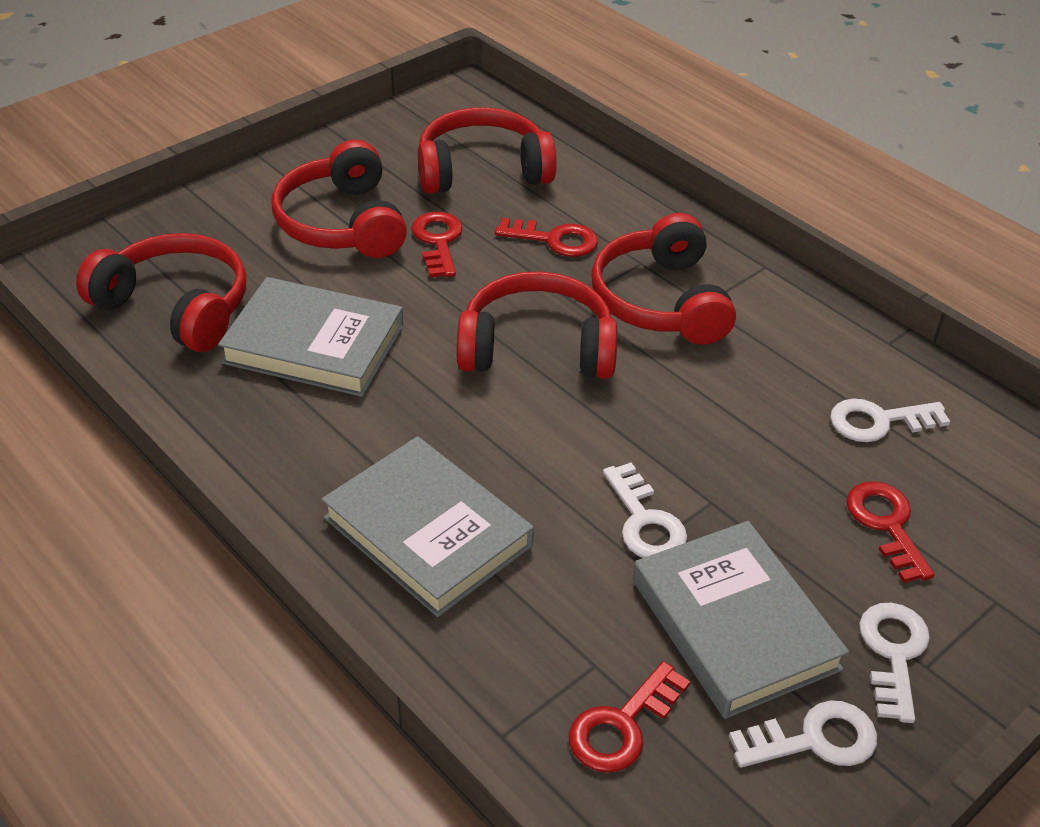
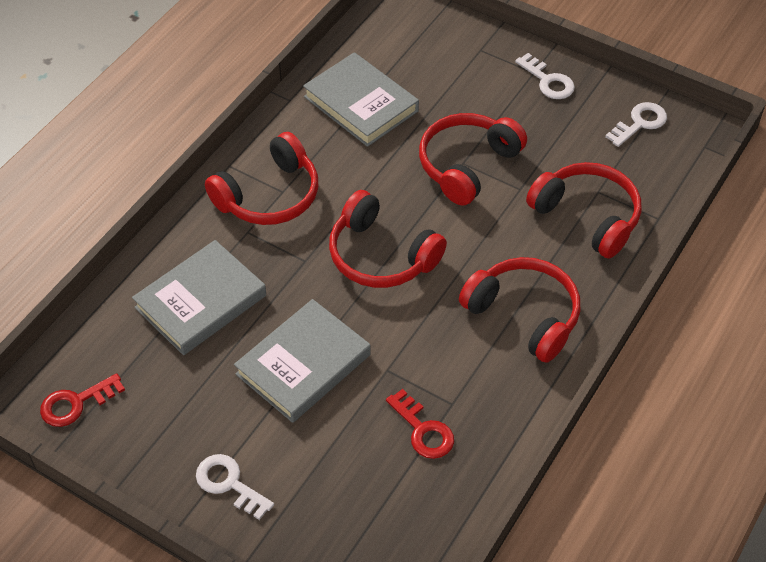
red key: 4 -> 2
white key: 4 -> 3

